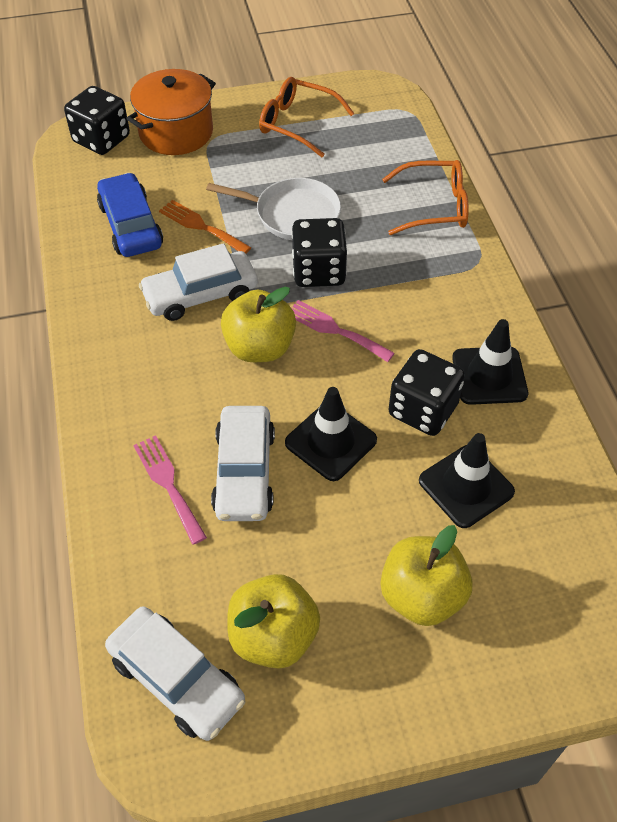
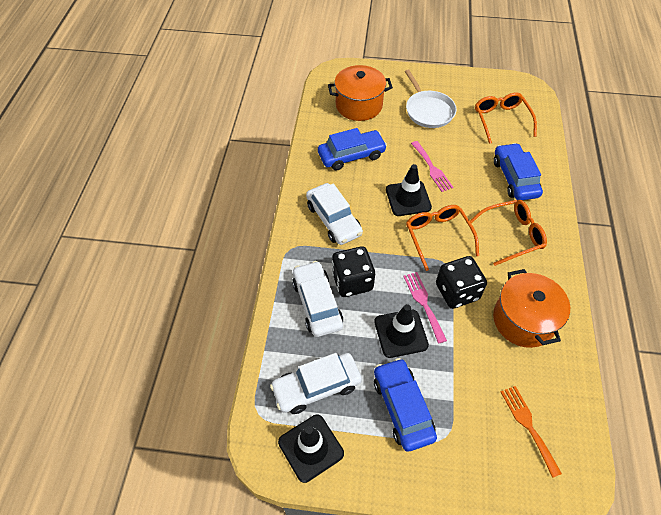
black dice: 3 -> 2
blue car: 1 -> 3
orange glasses: 2 -> 3
orange pot: 1 -> 2
yellow apple: 3 -> 0

